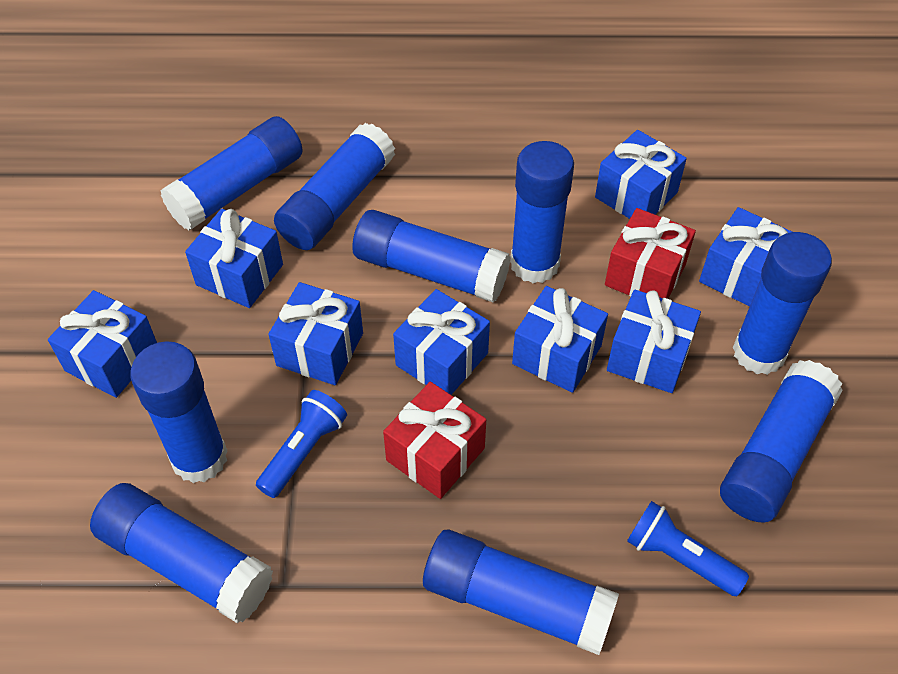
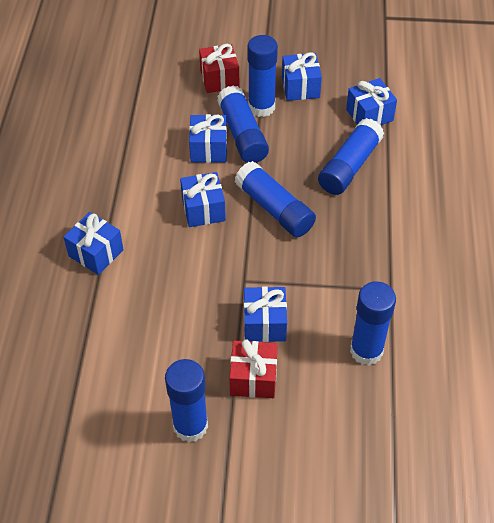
blue flashlight: 2 -> 0
blue gift: 8 -> 6
blue glue stick: 9 -> 6

